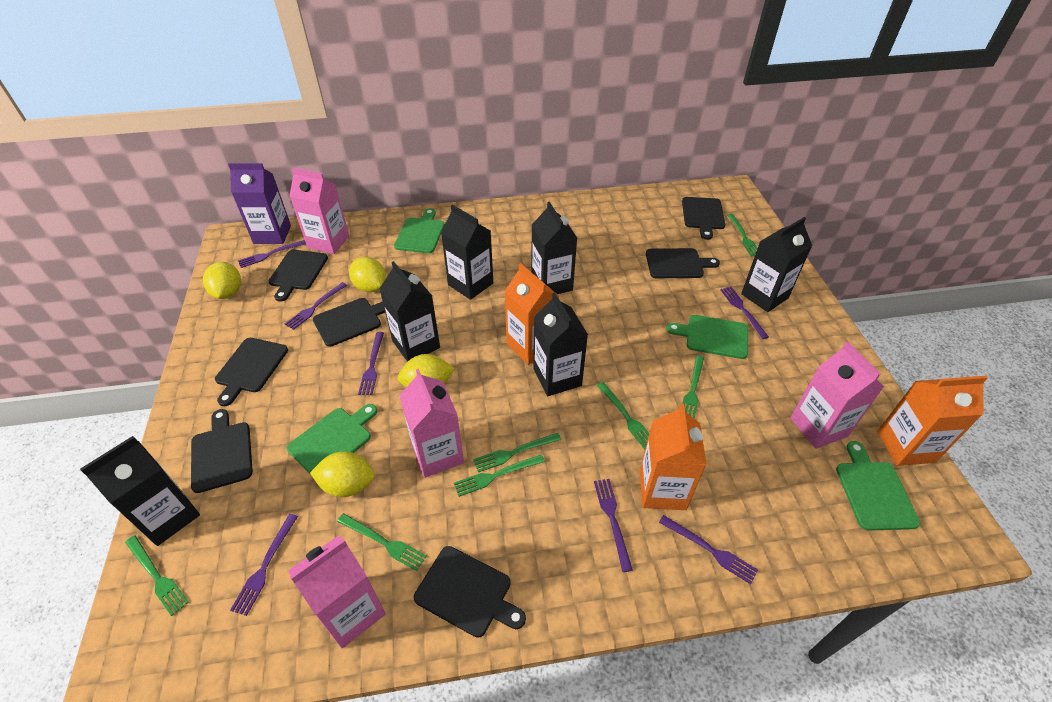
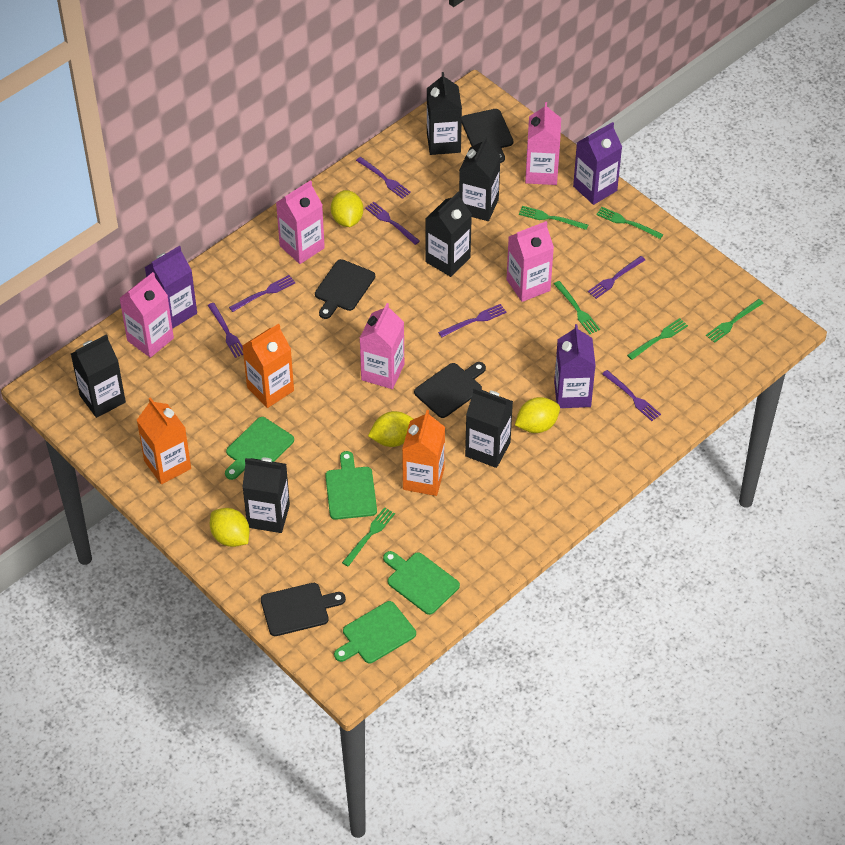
black cutting board: 7 -> 4
green fork: 7 -> 6
pink carton: 4 -> 5
purple carton: 1 -> 3

